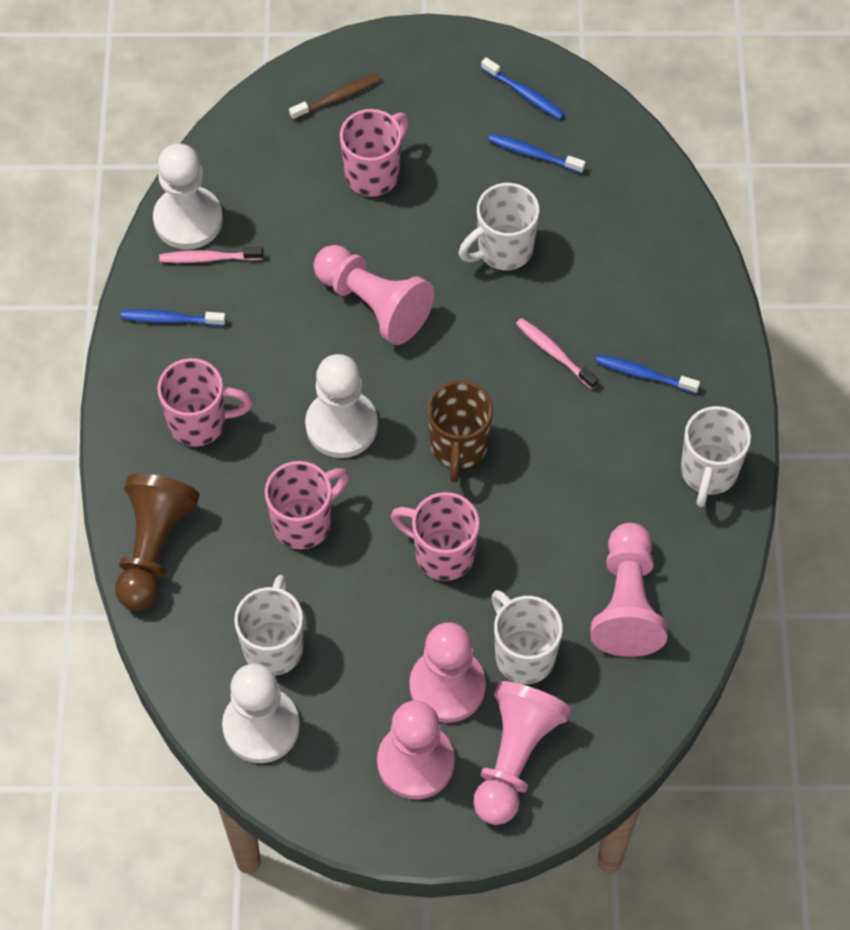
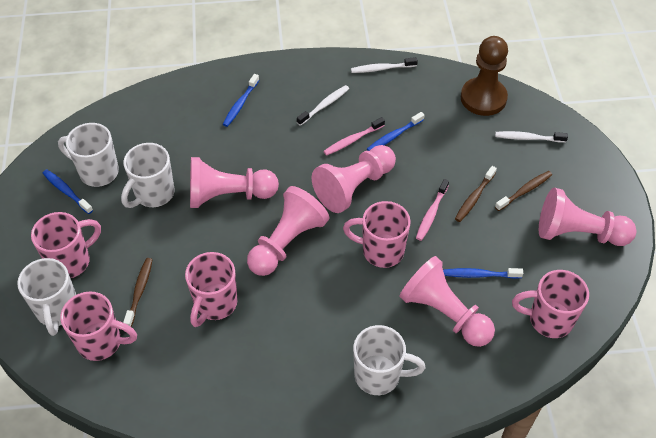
brown mug: 1 -> 0
brown toothbrush: 1 -> 3
pink mug: 4 -> 5
white pawn: 3 -> 0
white toothbrush: 0 -> 3

